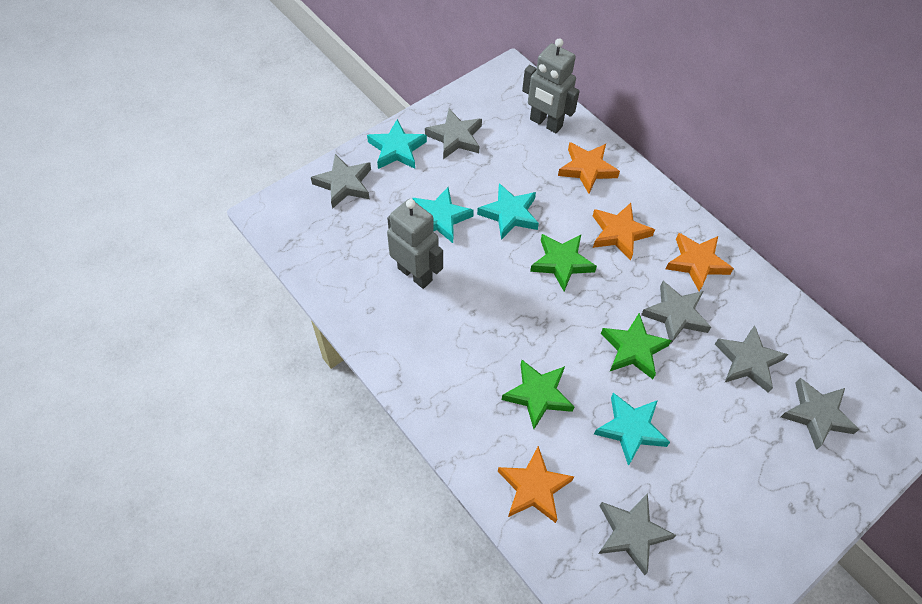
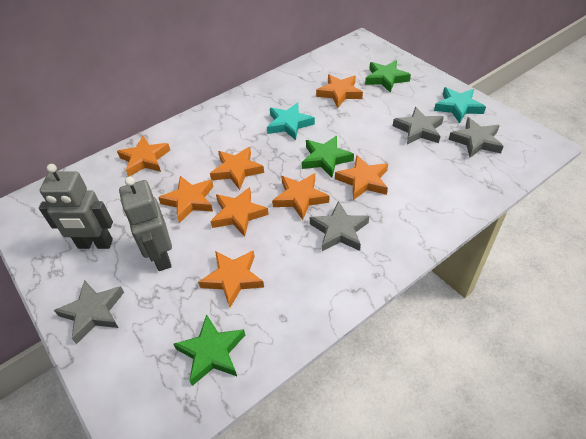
grey star: 6 -> 4
orange star: 4 -> 8
turquoise star: 4 -> 2

